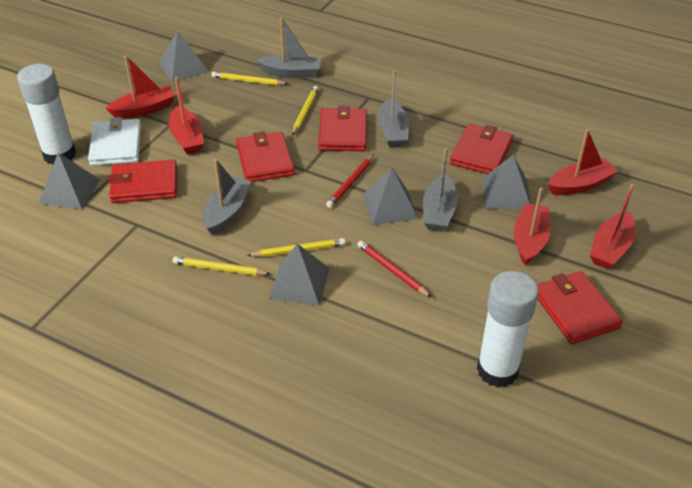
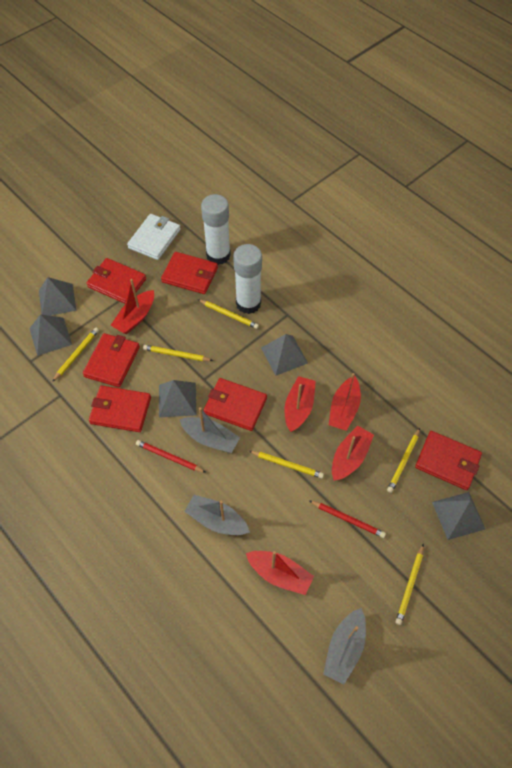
grey boat: 4 -> 3
red wallet: 5 -> 6
yellow pencil: 4 -> 6

